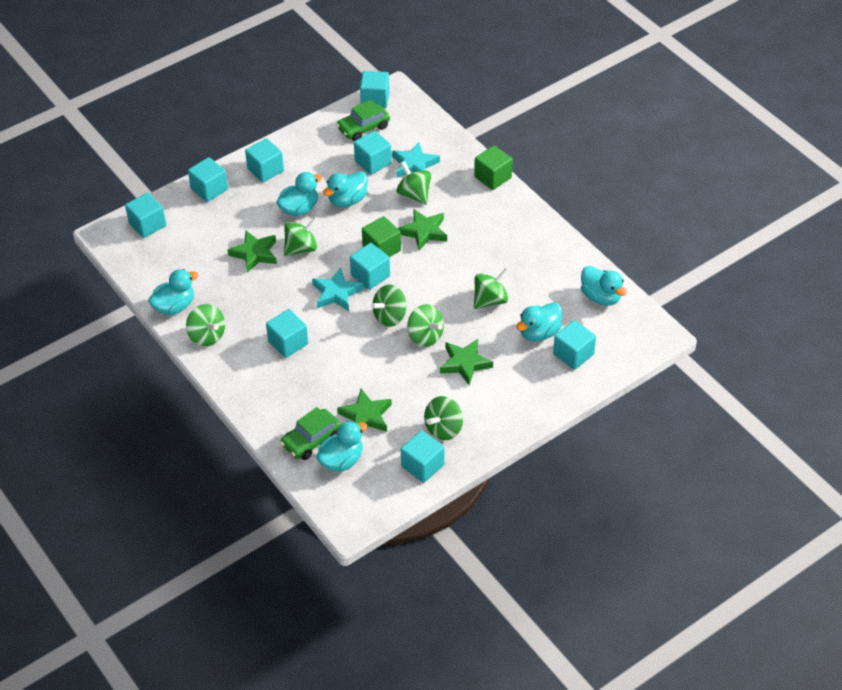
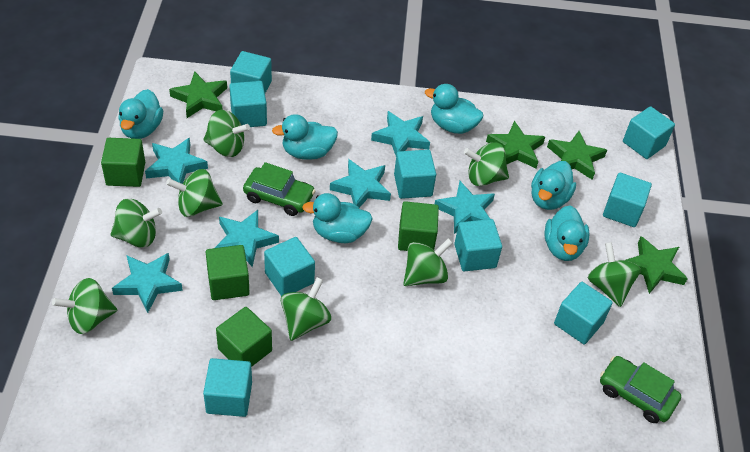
green cube: 2 -> 4
green spinning top: 7 -> 8
turquoise star: 2 -> 6

